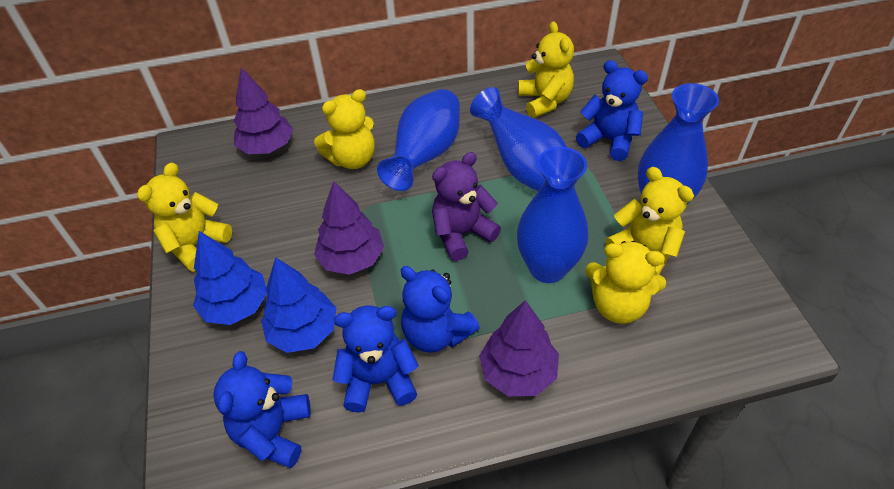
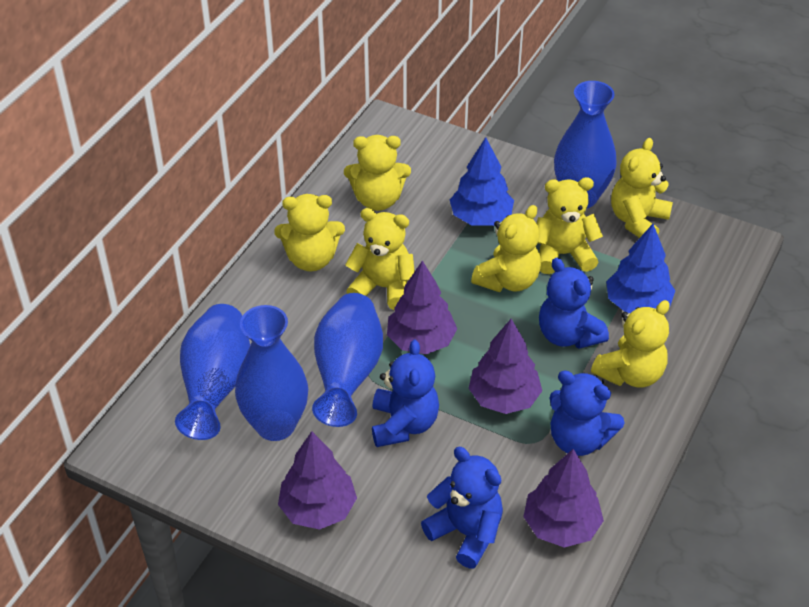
purple teddy bear: 1 -> 0
purple tree: 3 -> 4
yellow teddy bear: 5 -> 7

